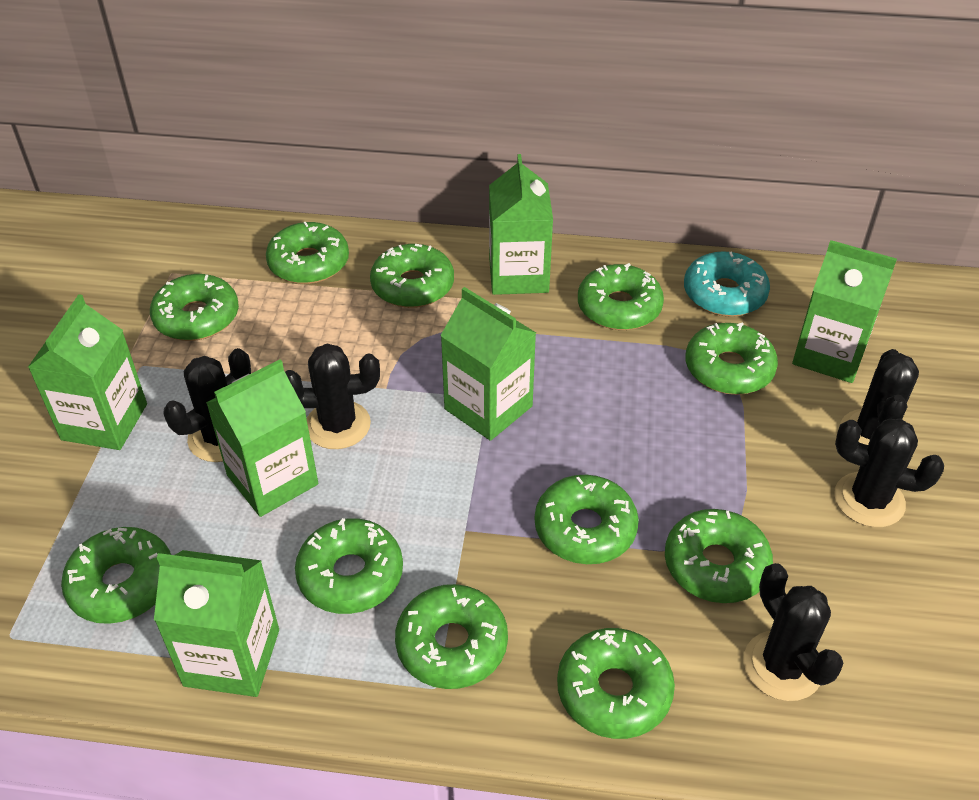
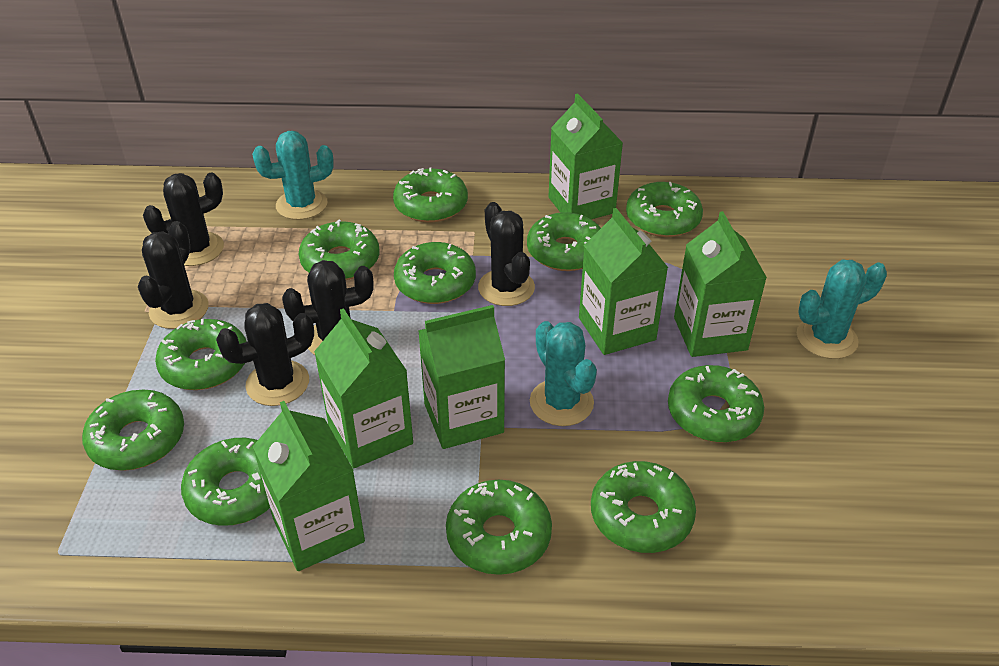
turquoise cactus: 0 -> 3
turquoise donut: 1 -> 0

